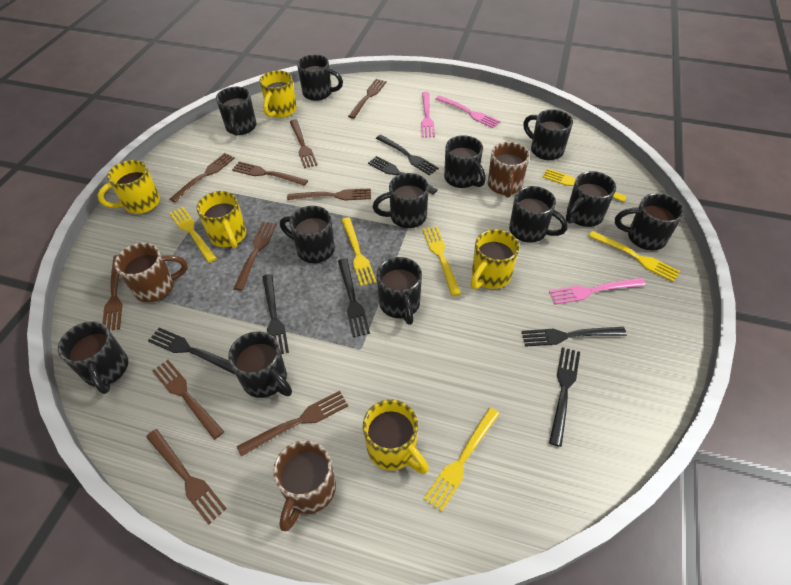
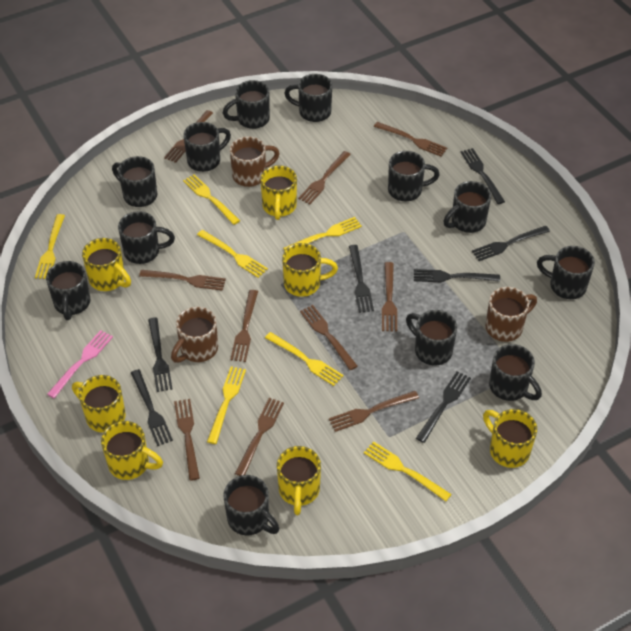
pink fork: 3 -> 1
yellow fork: 6 -> 7
yellow mug: 5 -> 7

